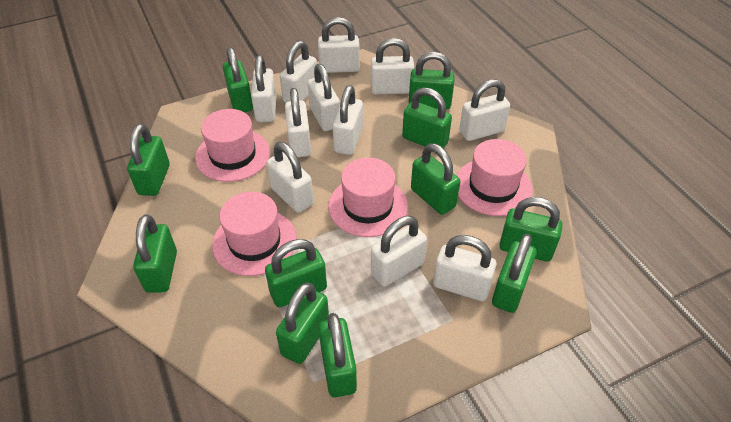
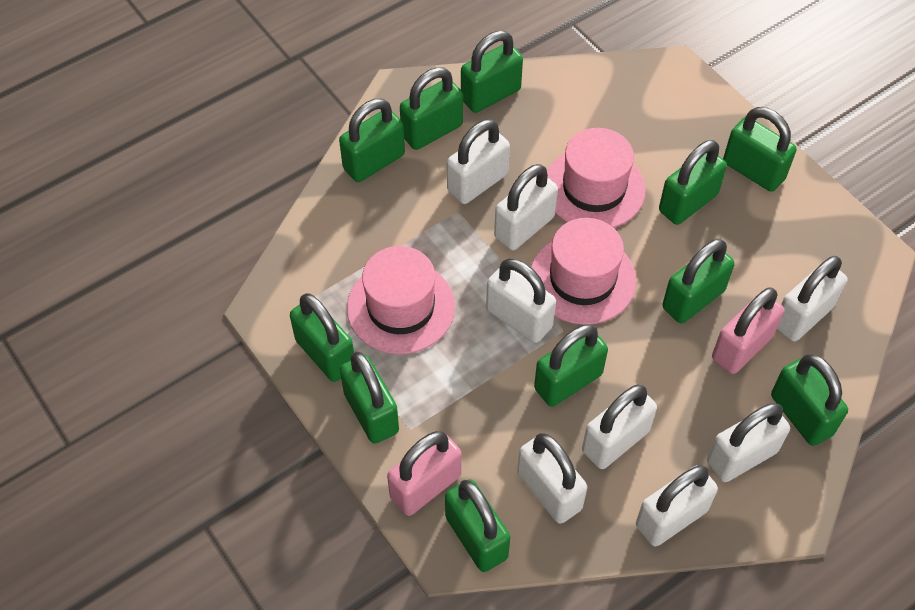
pink hat: 4 -> 3
pink padlock: 0 -> 2
white padlock: 11 -> 8

